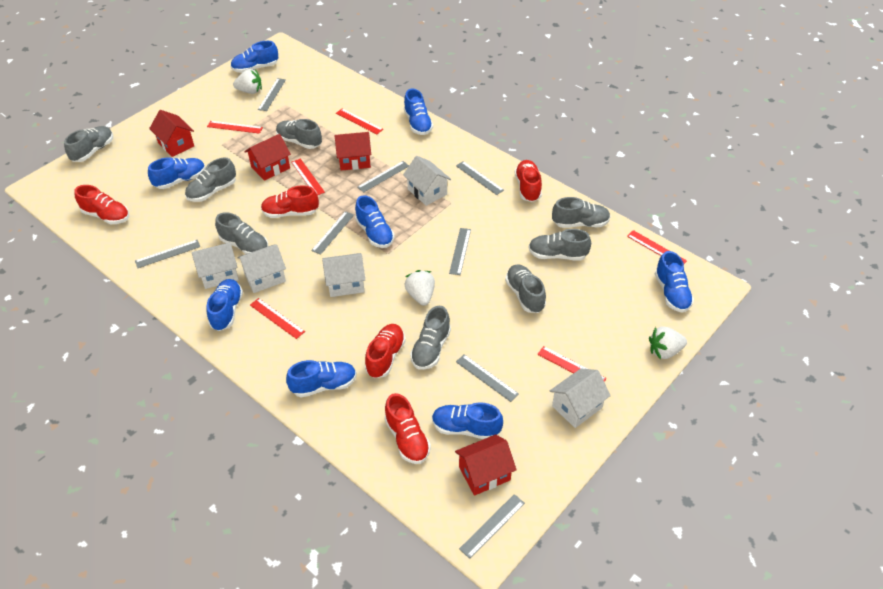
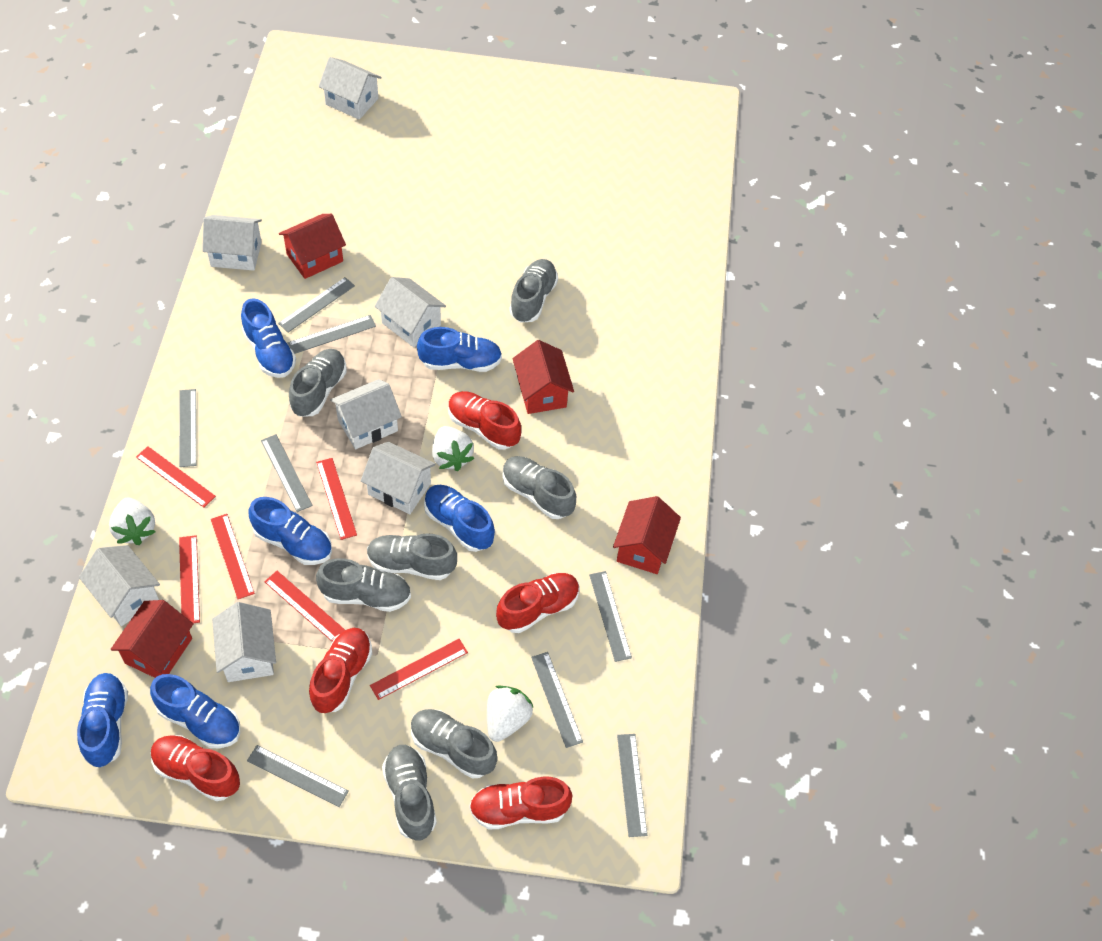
blue shoe: 8 -> 6
grey shoe: 8 -> 7
white house: 5 -> 7

